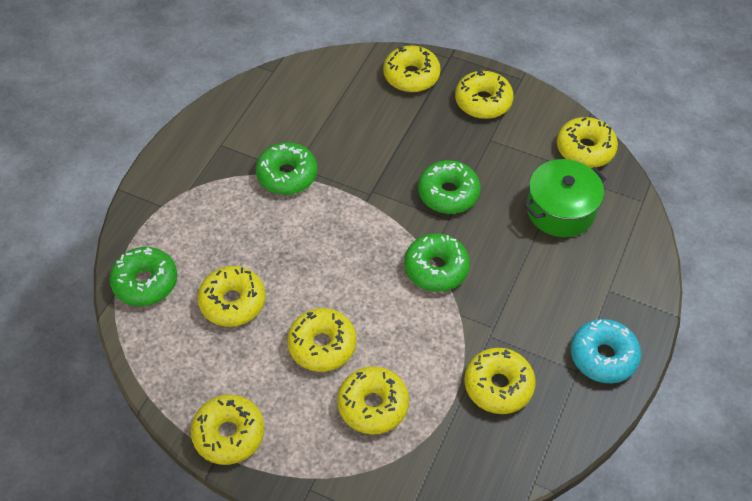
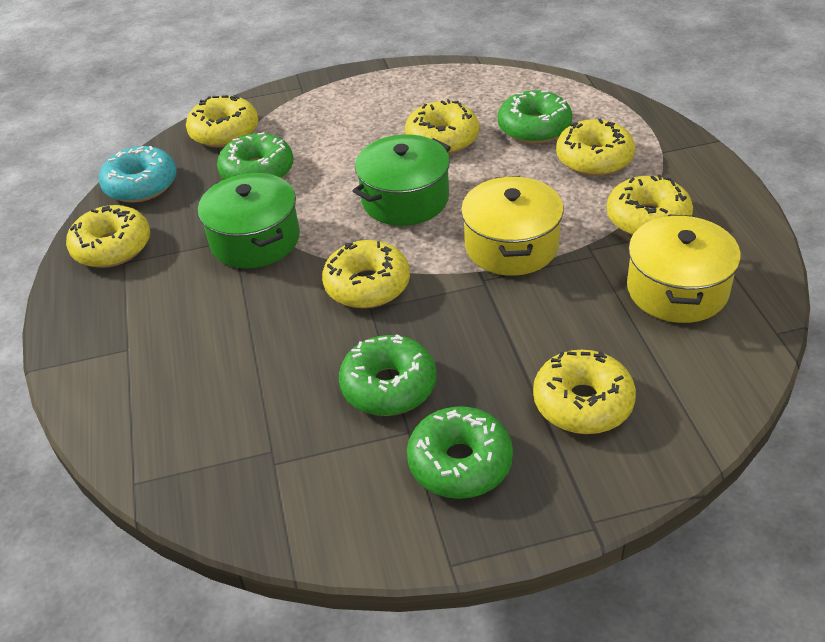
green pot: 1 -> 2
yellow donut: 8 -> 7
yellow pot: 0 -> 2

